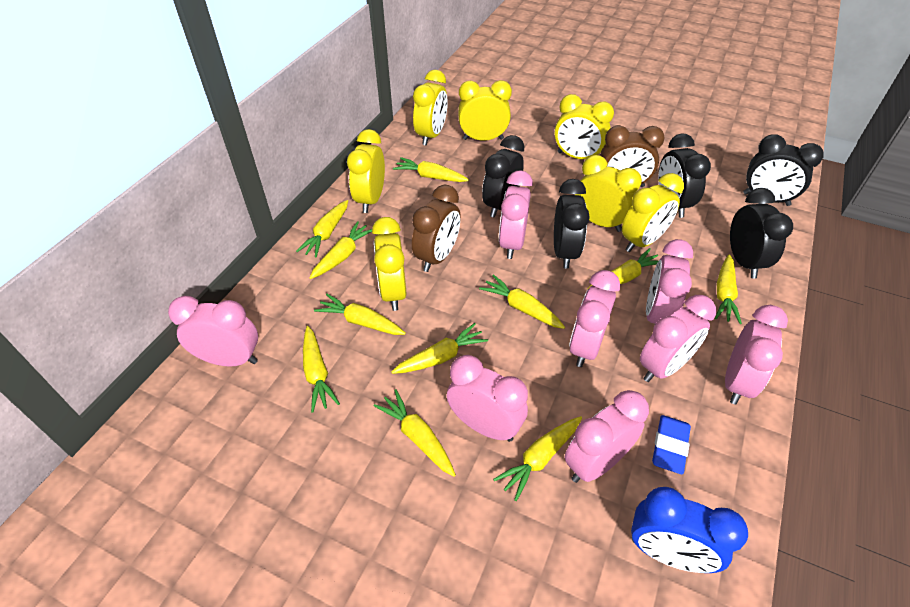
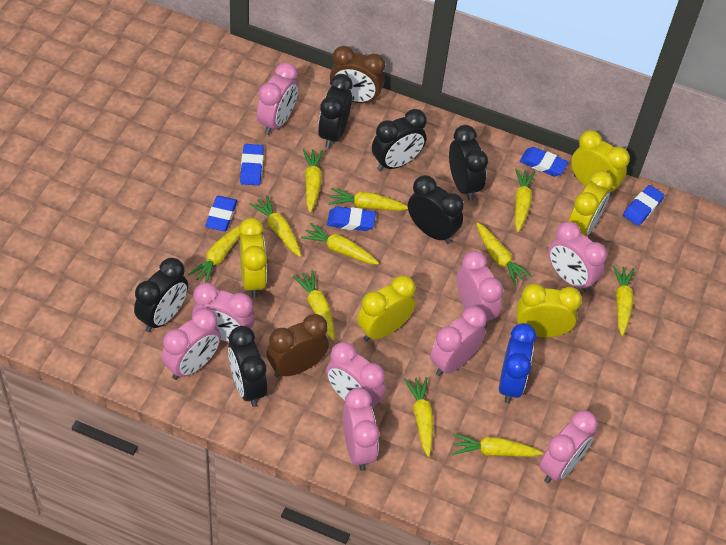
black clock: 5 -> 6
blue eraser: 1 -> 5
pink clock: 8 -> 9
yellow clock: 7 -> 5

